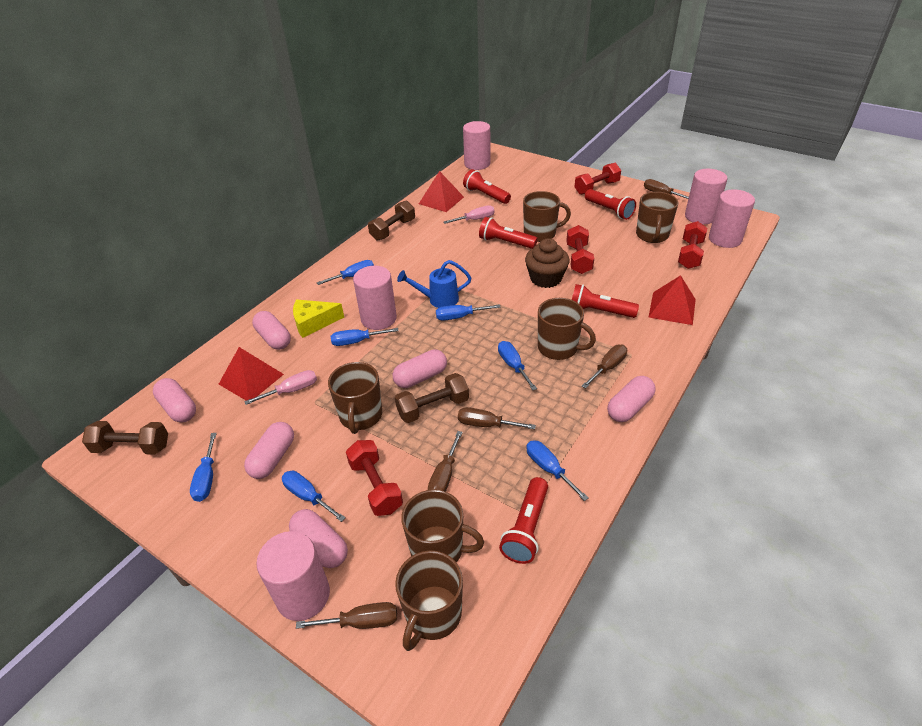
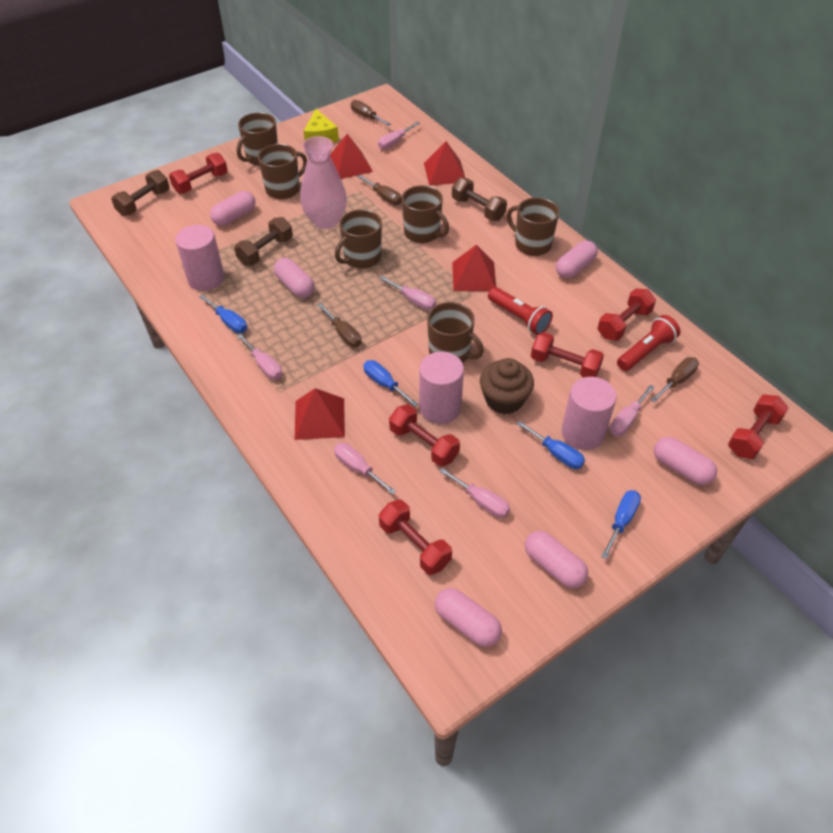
blue screwdriver: 7 -> 4
blue watering can: 1 -> 0
brown screwdriver: 5 -> 4
pink cylinder: 5 -> 3
pink screwdriver: 2 -> 6
pink vase: 0 -> 1
red dumbbell: 4 -> 6
red flashlight: 5 -> 2
red pyramid: 3 -> 4

